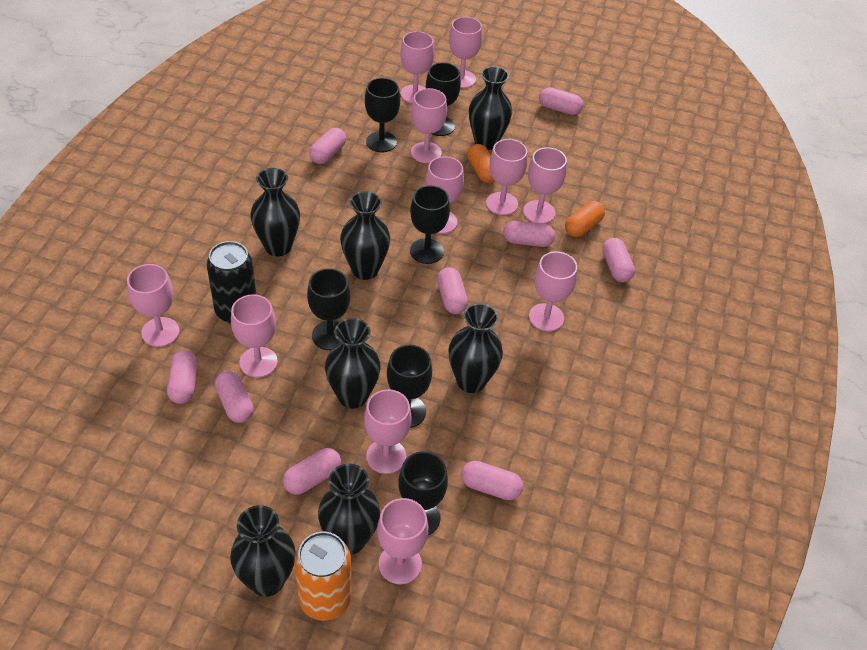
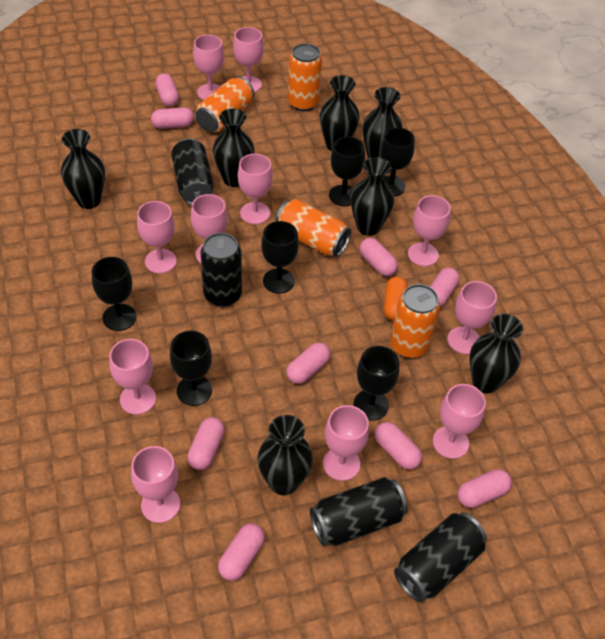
black can: 1 -> 4
orange can: 1 -> 4
orange capsule: 2 -> 1

